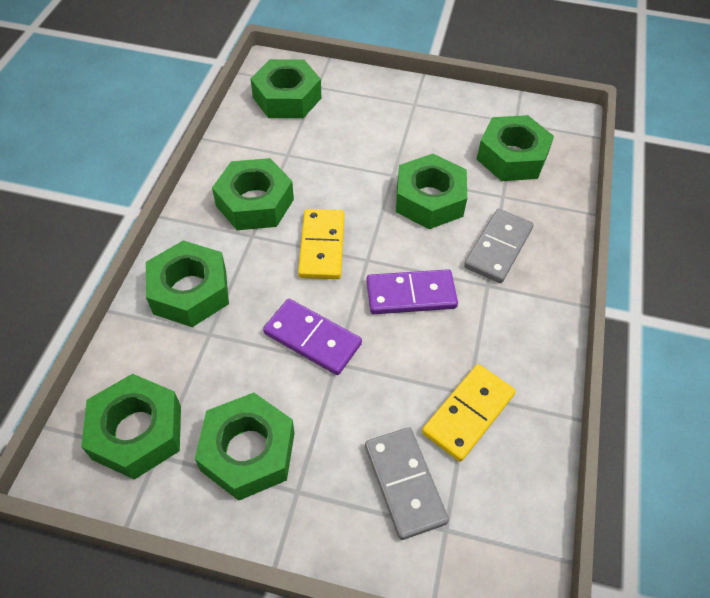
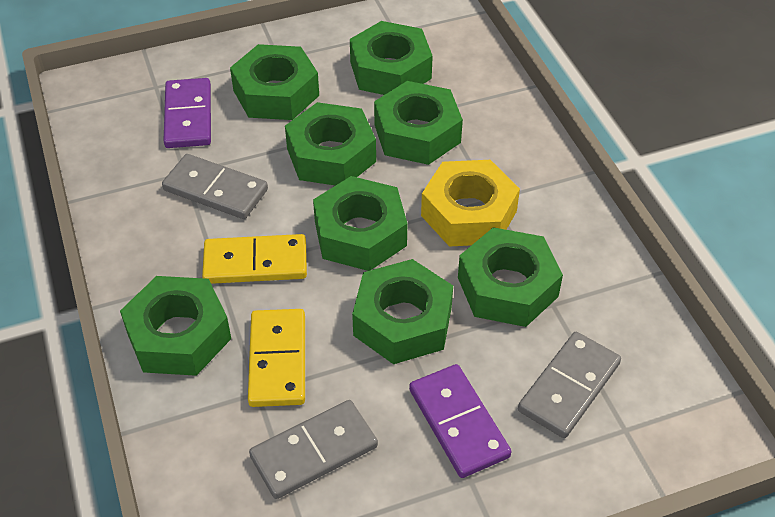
green nut: 7 -> 8
grey domino: 2 -> 3
yellow nut: 0 -> 1

